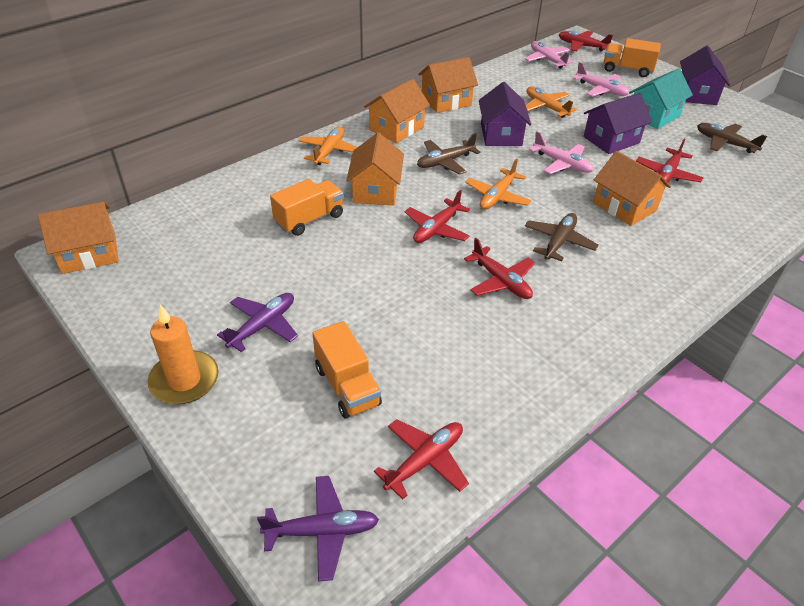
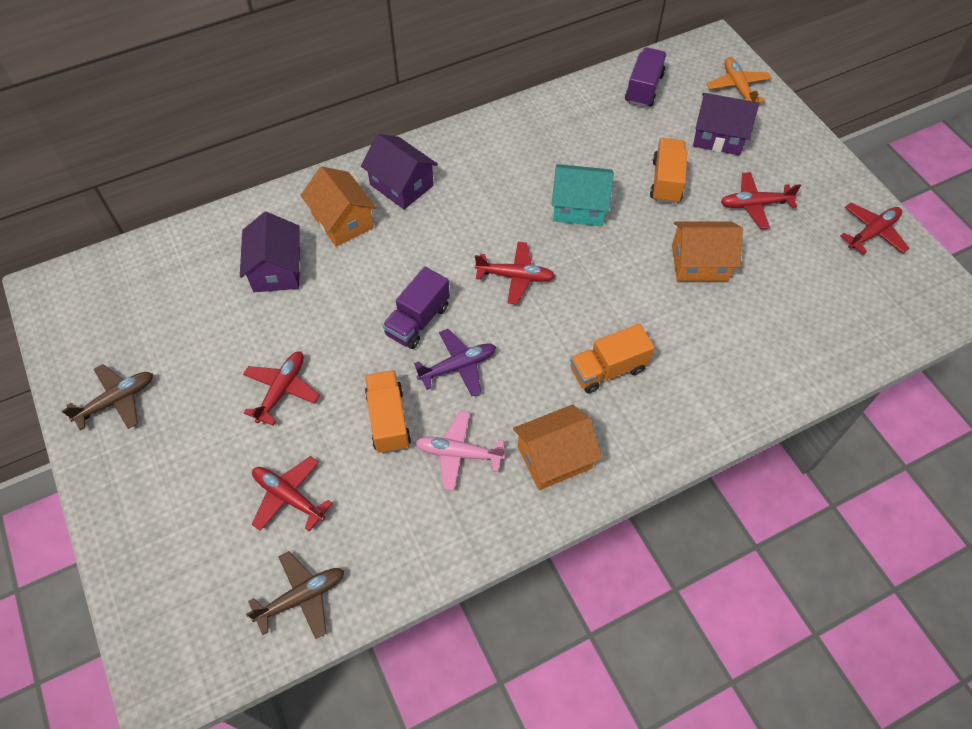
brown plane: 3 -> 2
orange candle: 1 -> 0
orange house: 5 -> 3
orange plane: 3 -> 1
pink plane: 3 -> 1
purple plane: 2 -> 1
purple truck: 0 -> 2

